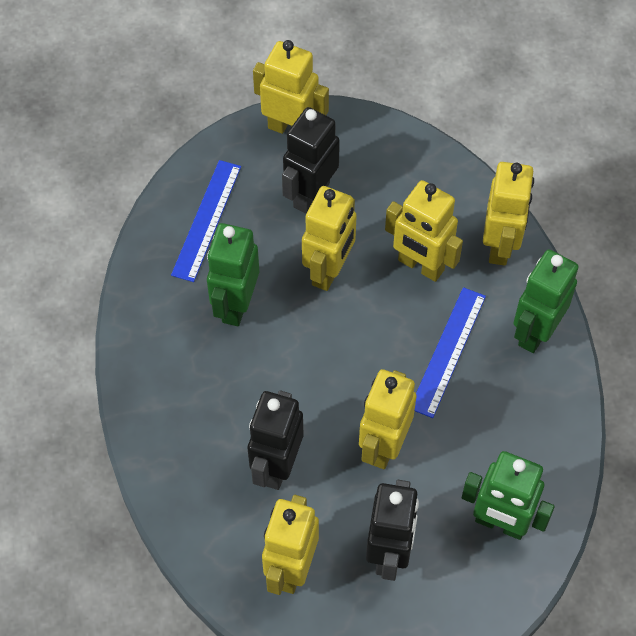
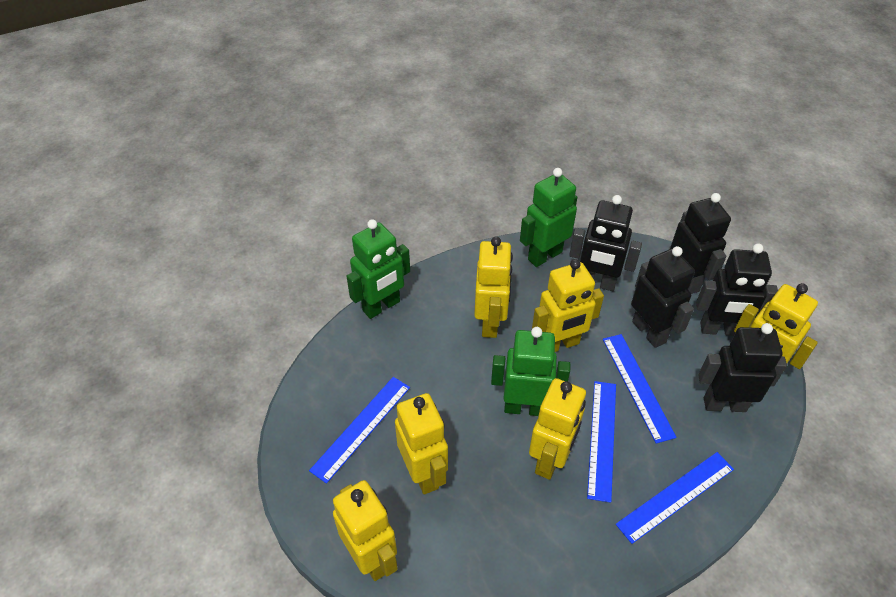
black robot: 3 -> 5
blue ruler: 2 -> 4

